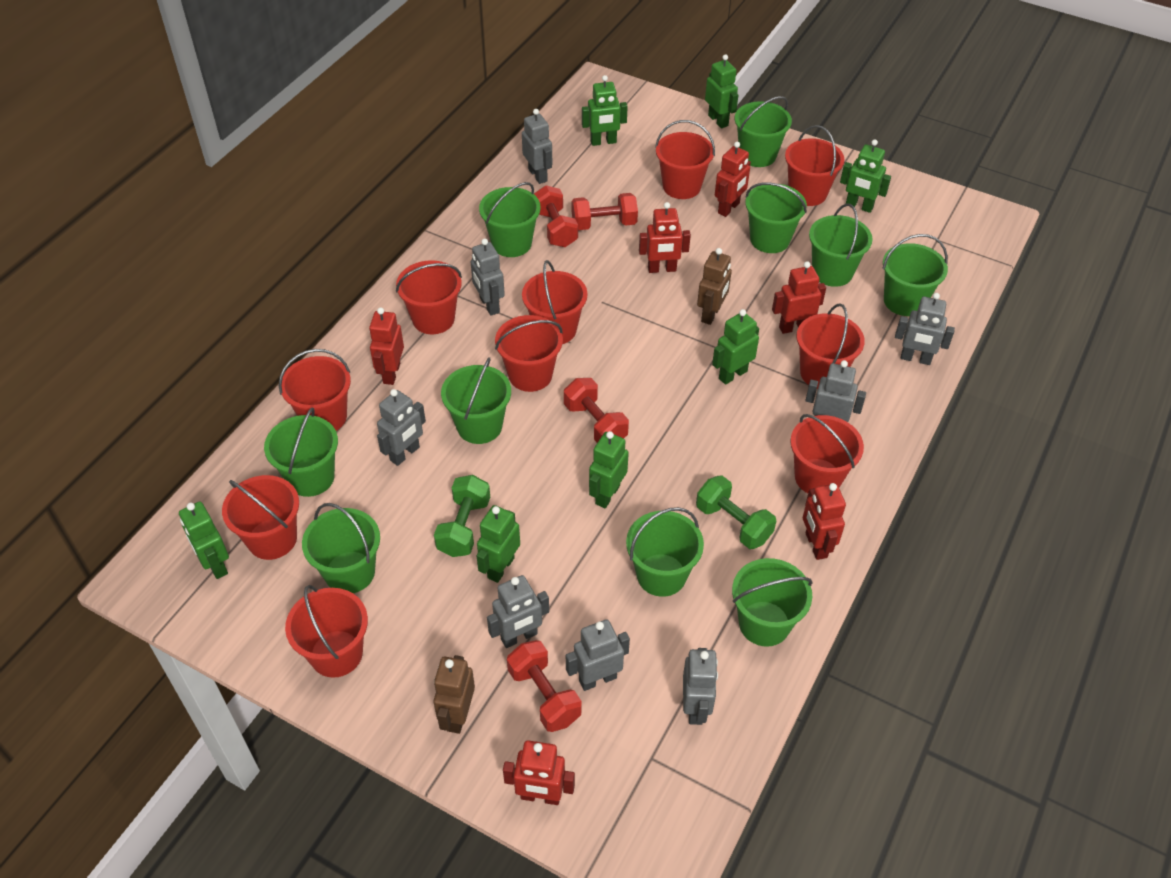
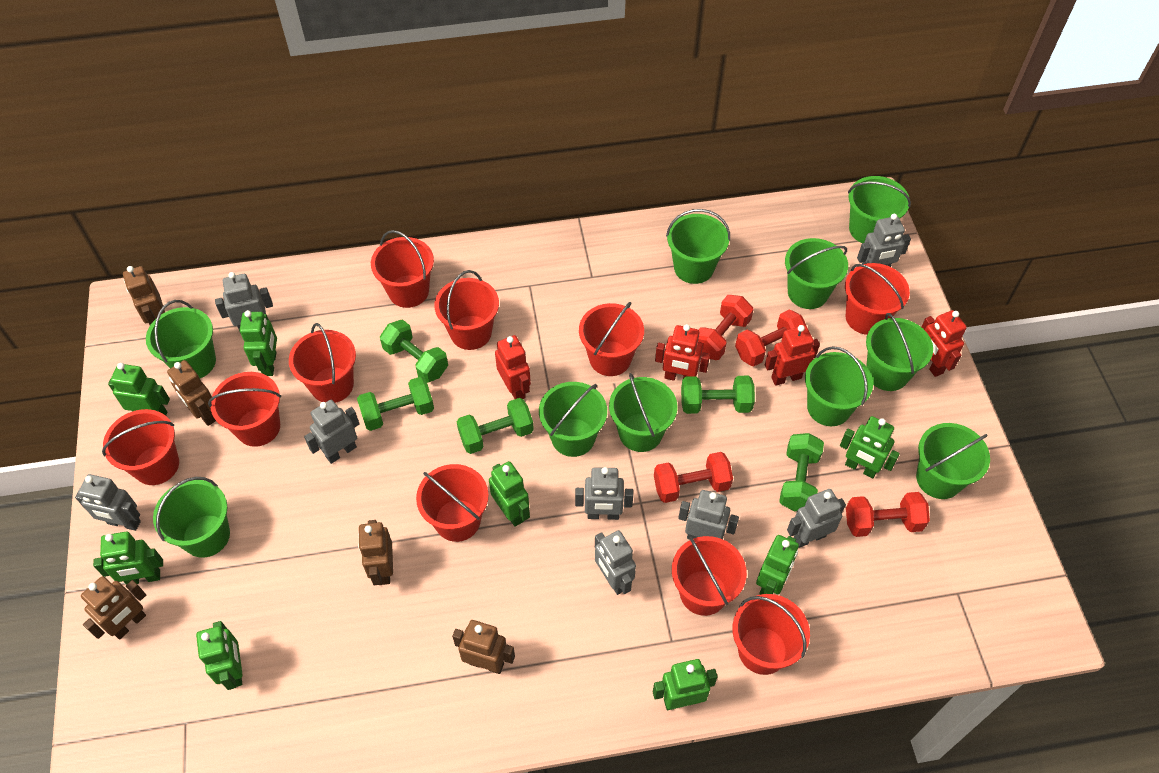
brown robot: 2 -> 5
green dumbbell: 2 -> 5
green robot: 7 -> 8
red robot: 6 -> 4

